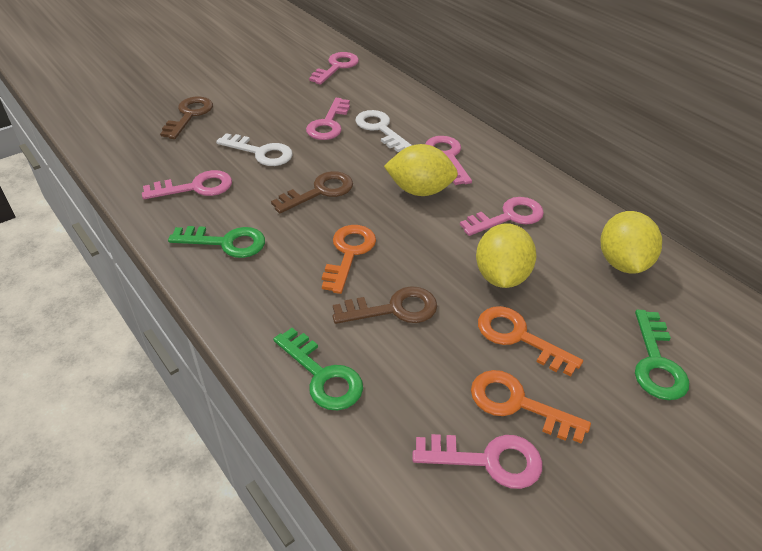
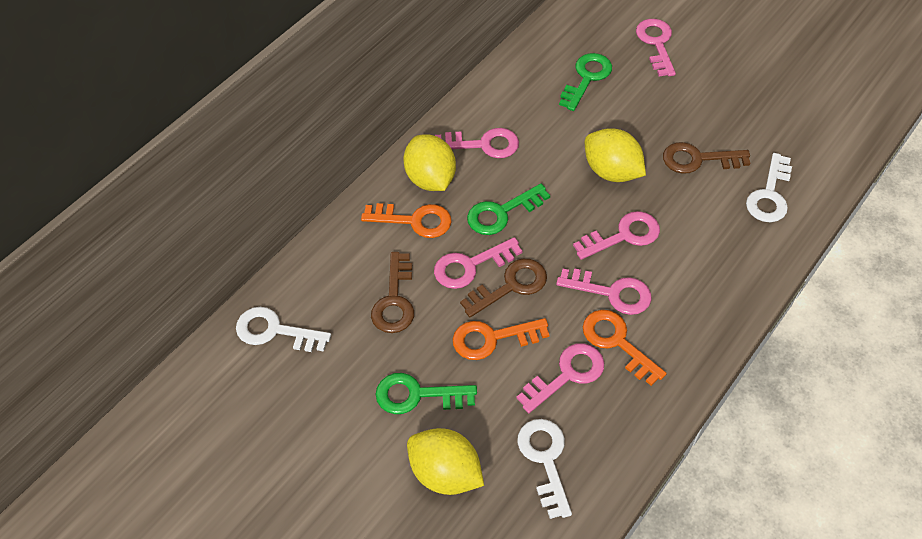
white key: 2 -> 3

